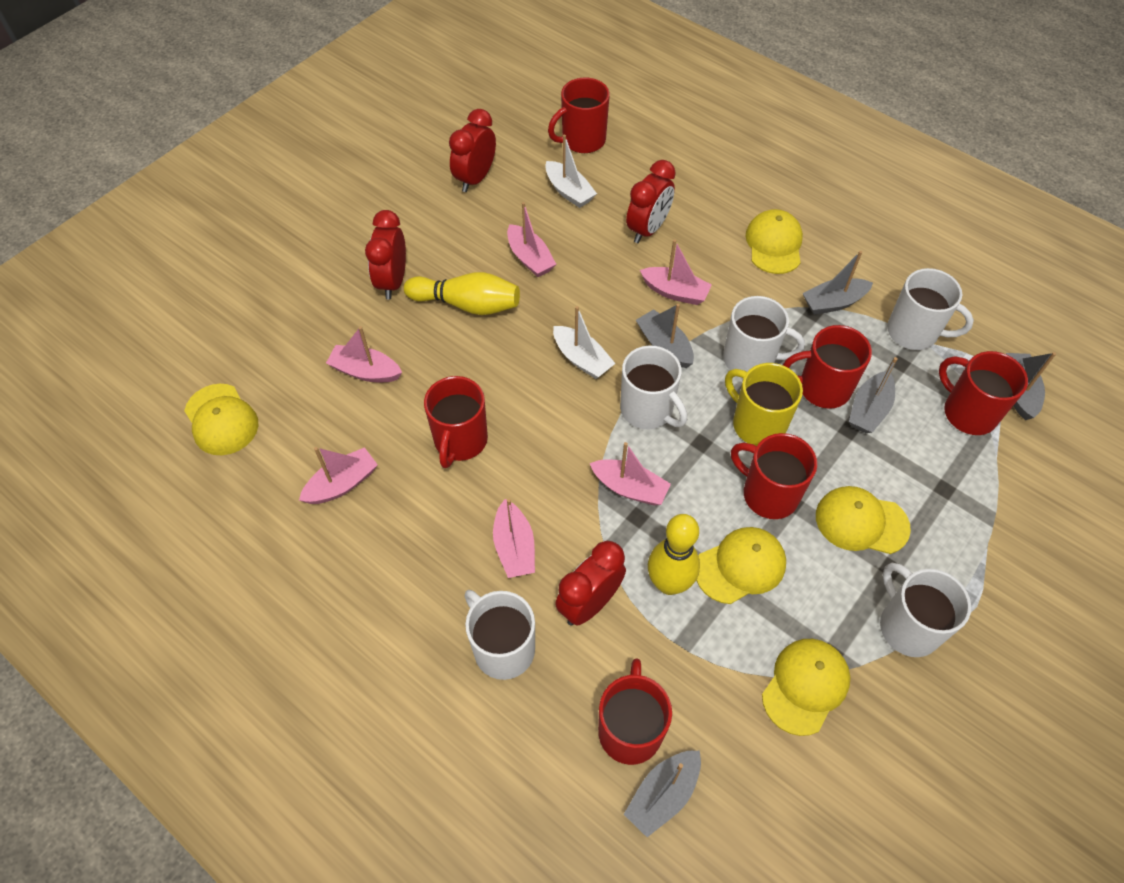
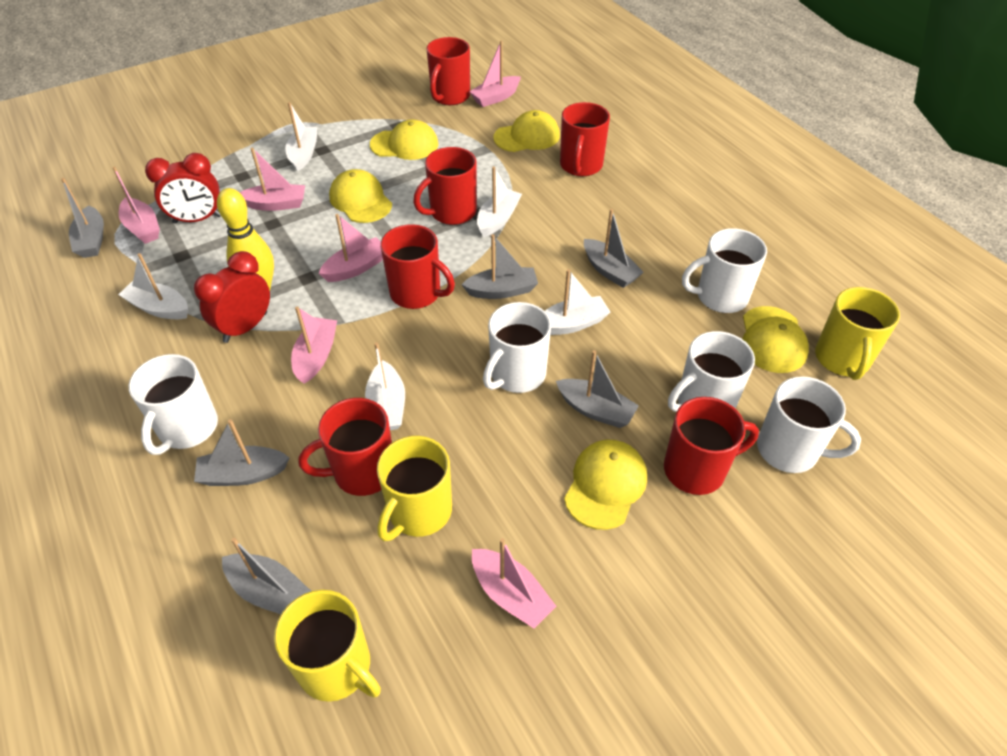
grey boat: 5 -> 6
red clock: 4 -> 2
white boat: 2 -> 5
yellow bowling pin: 2 -> 1
yellow mug: 1 -> 3

